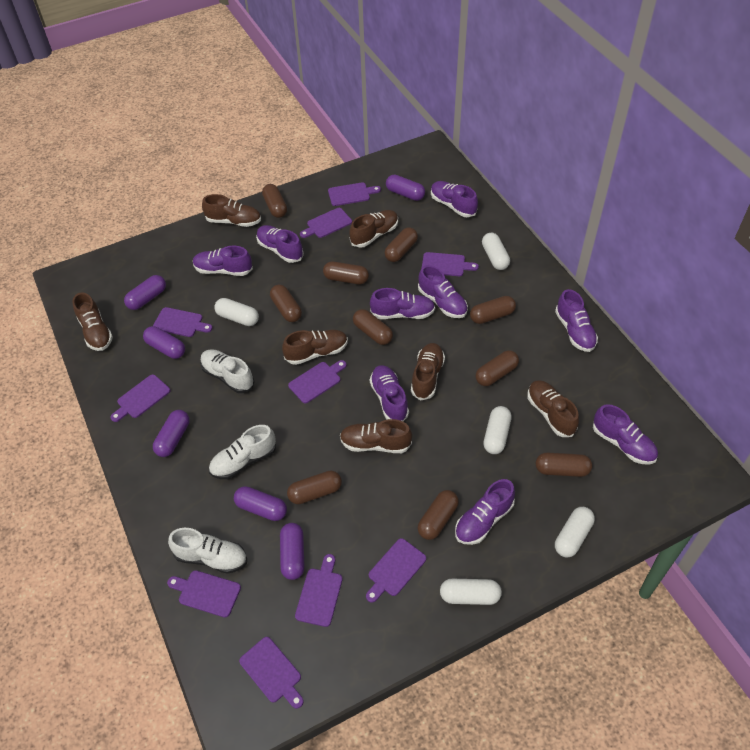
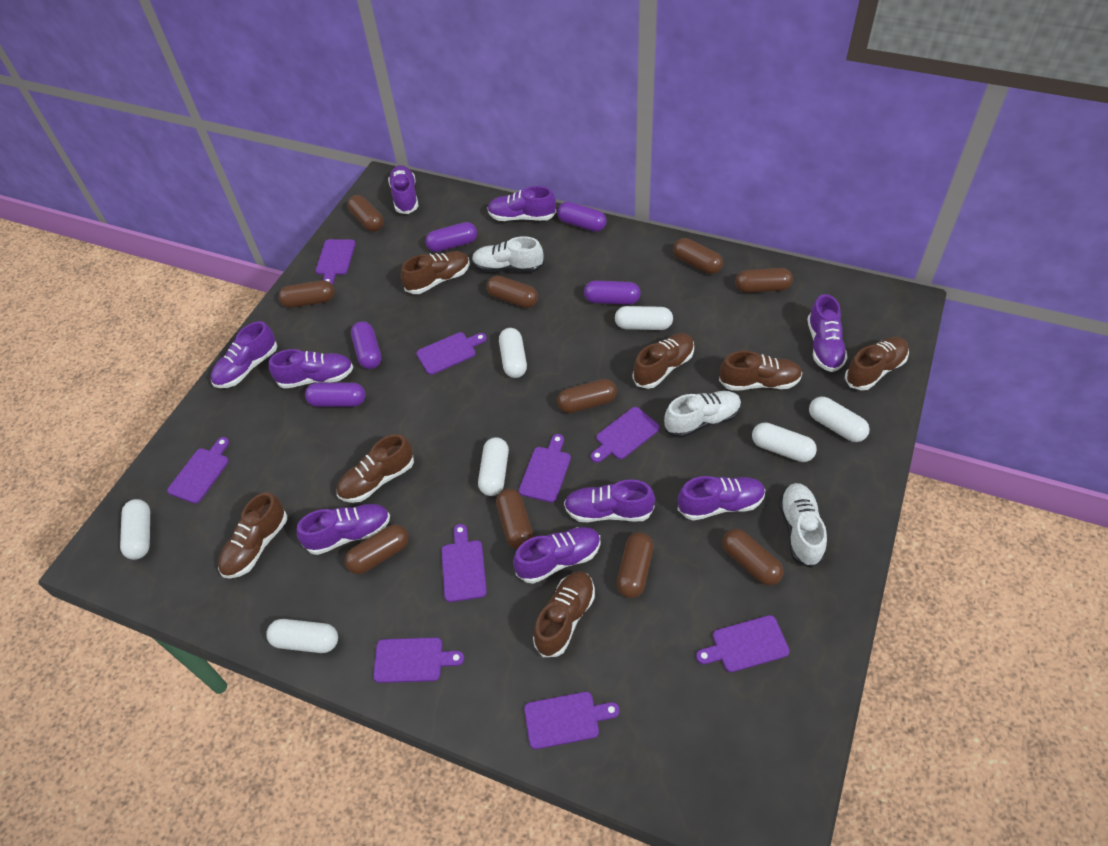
purple capsule: 6 -> 5
purple cutting board: 10 -> 9
white capsule: 5 -> 7

